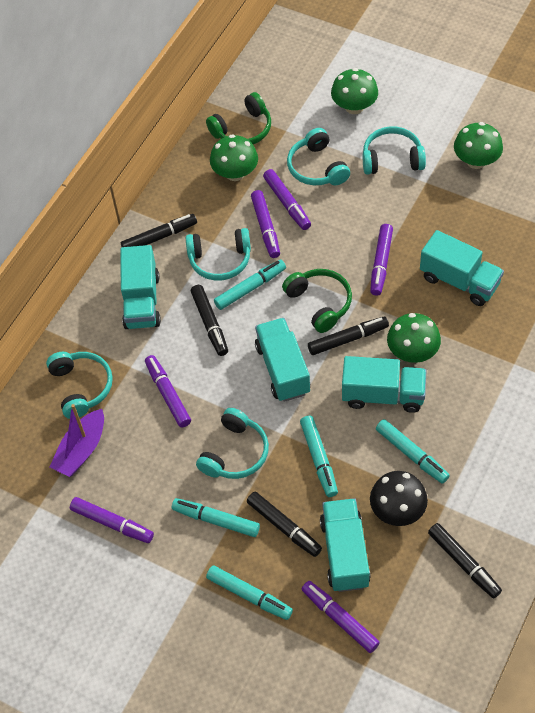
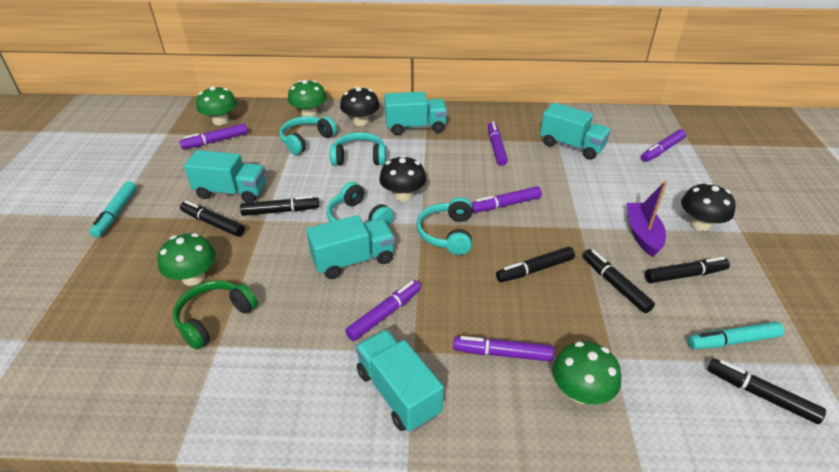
black marker: 5 -> 6
black mushroom: 1 -> 3
green headphones: 2 -> 1
turquoise headphones: 5 -> 4
turquoise marker: 5 -> 2

